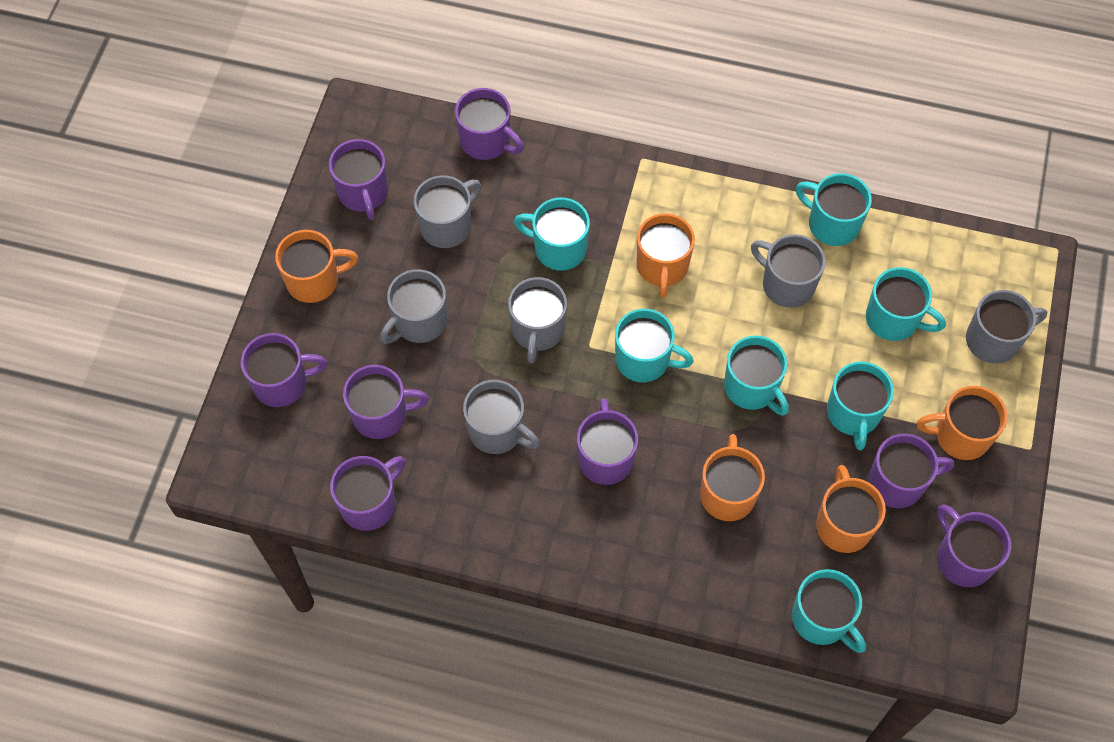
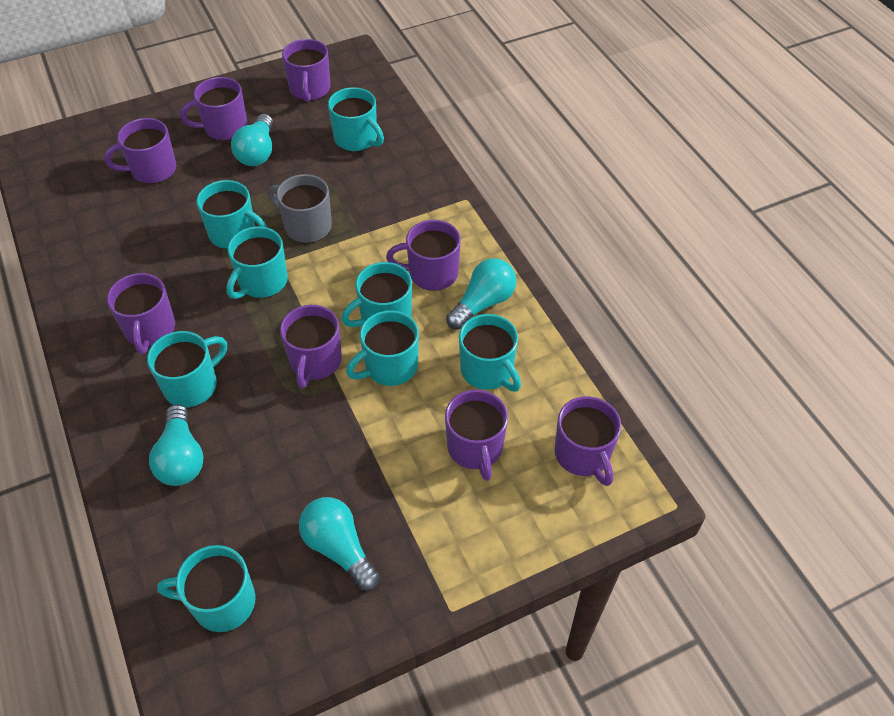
grey mug: 6 -> 1
orange mug: 5 -> 0
turquoise light bulb: 0 -> 4
turquoise mug: 7 -> 8

